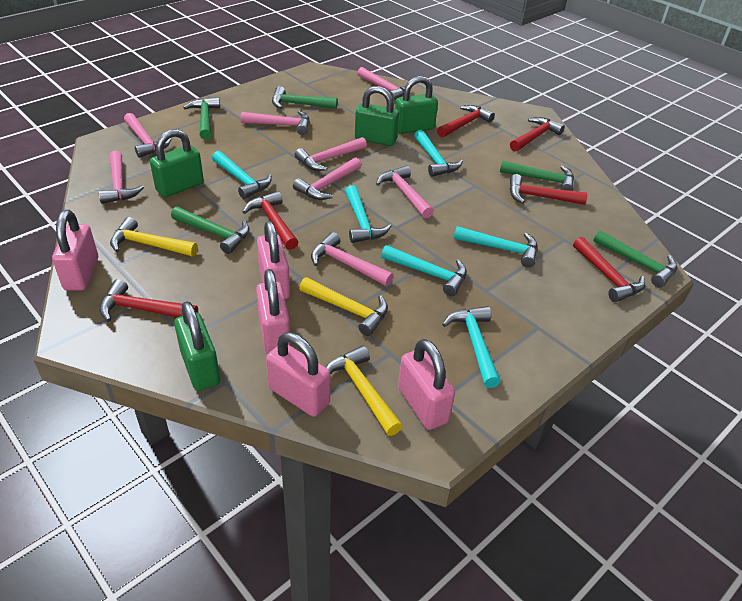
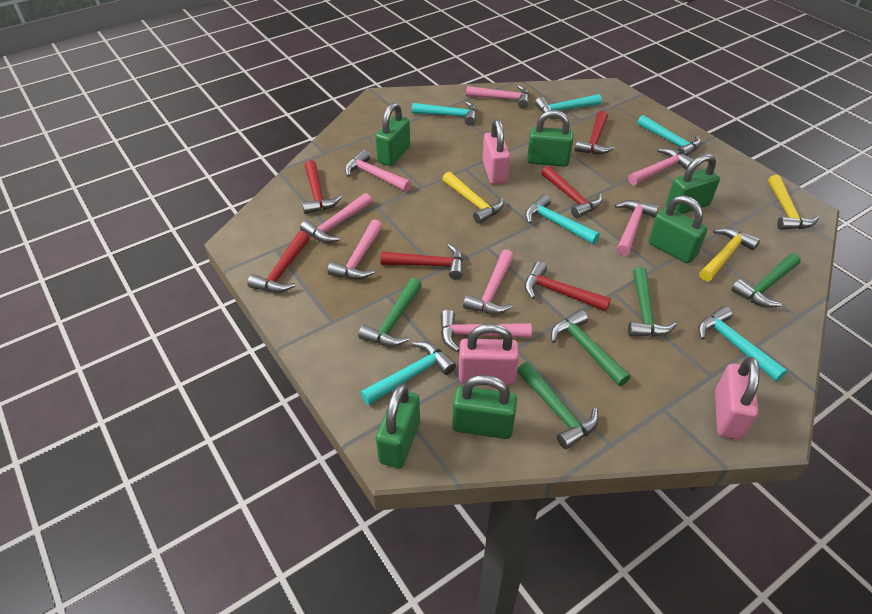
green padlock: 4 -> 6
pink padlock: 5 -> 3

